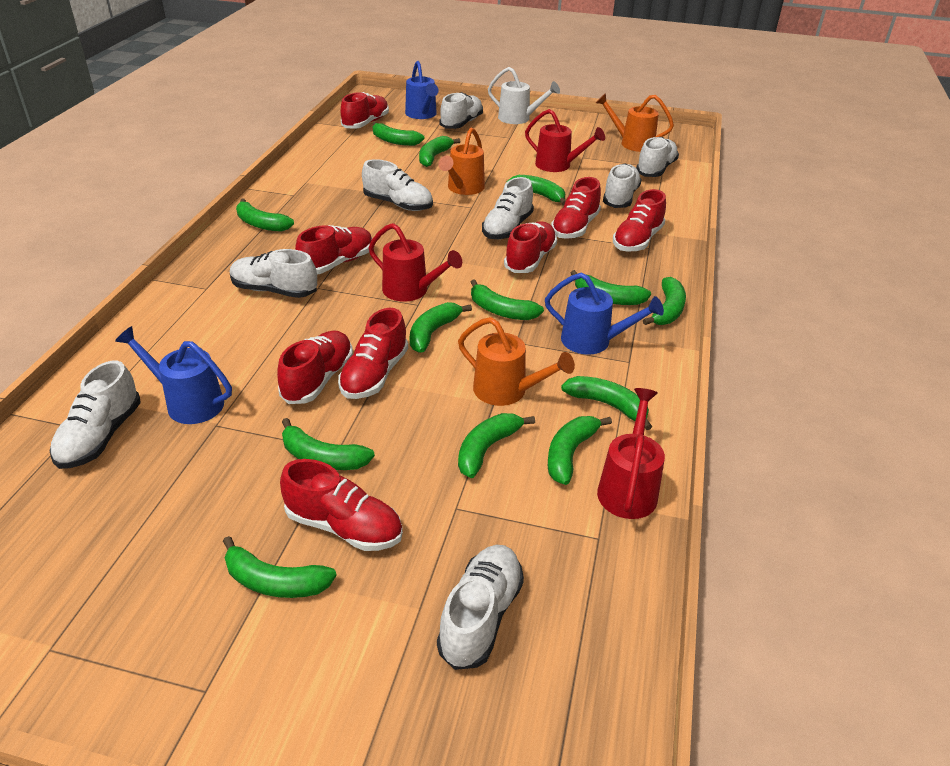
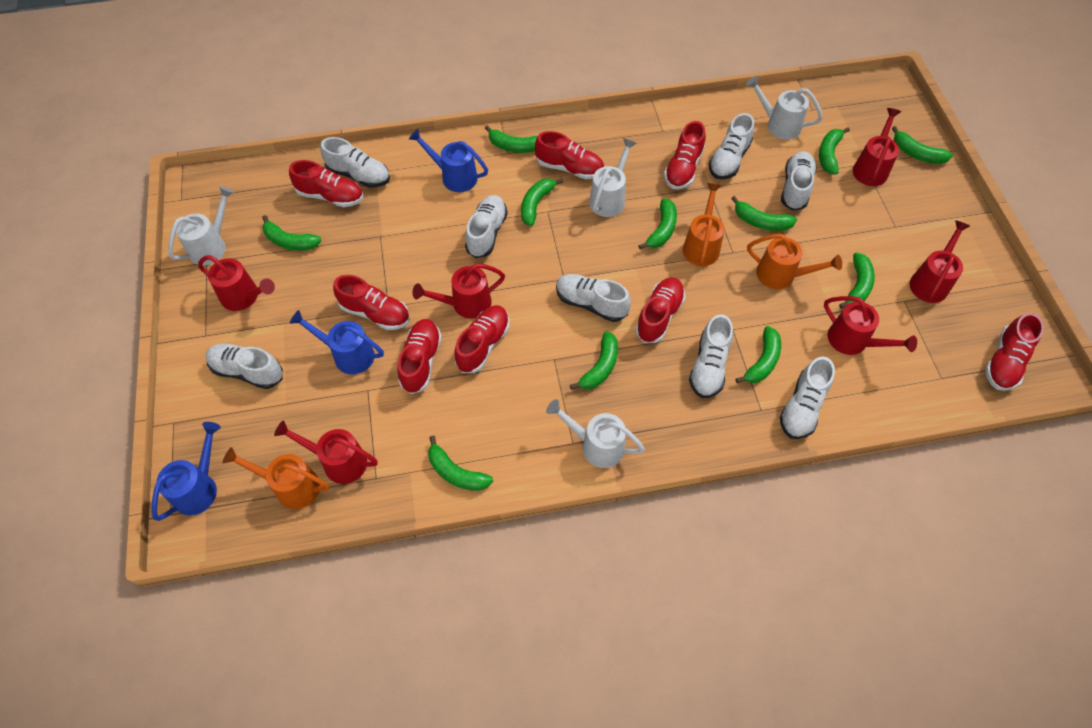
green banana: 13 -> 11
red watering can: 3 -> 6
white watering can: 1 -> 4

